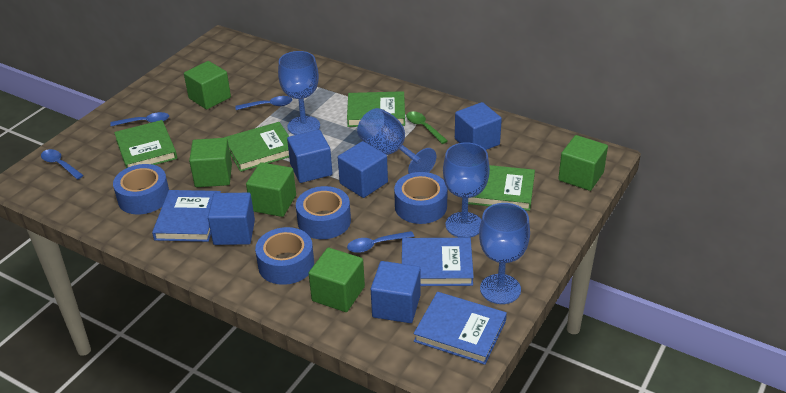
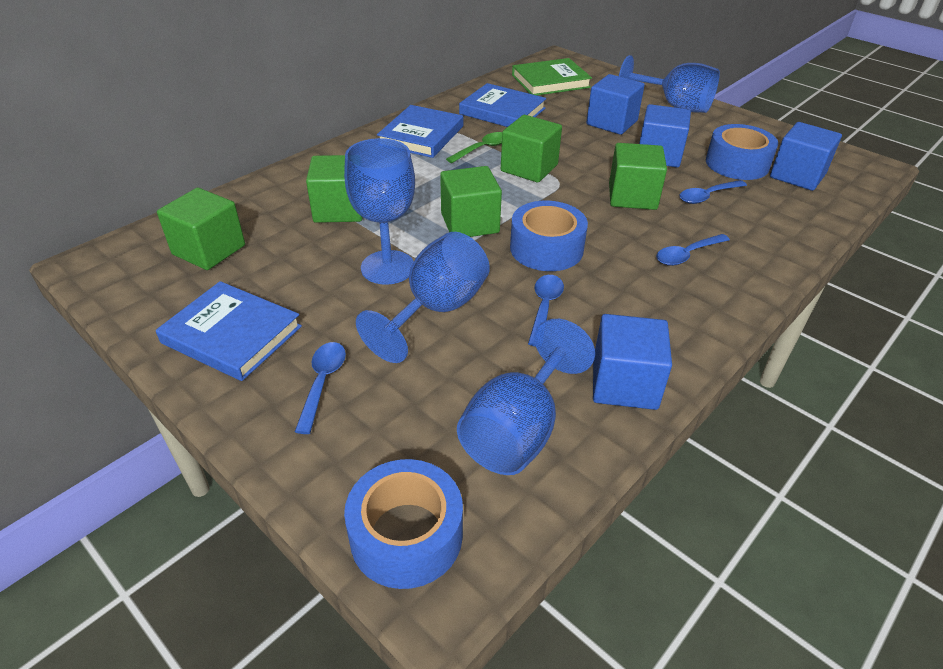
blue cube: 5 -> 4
blue tape: 4 -> 3
green book: 4 -> 1

